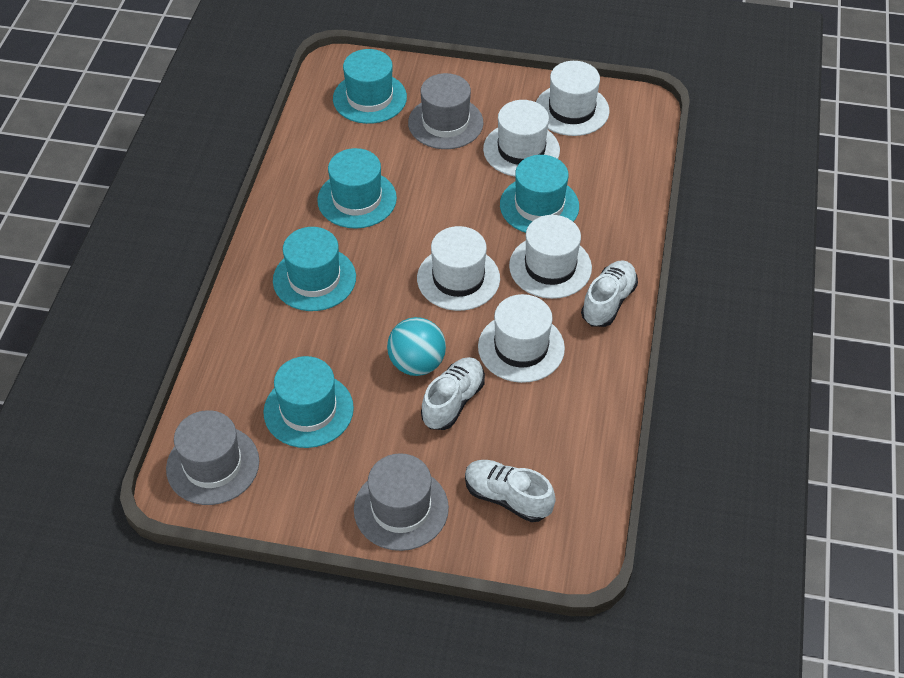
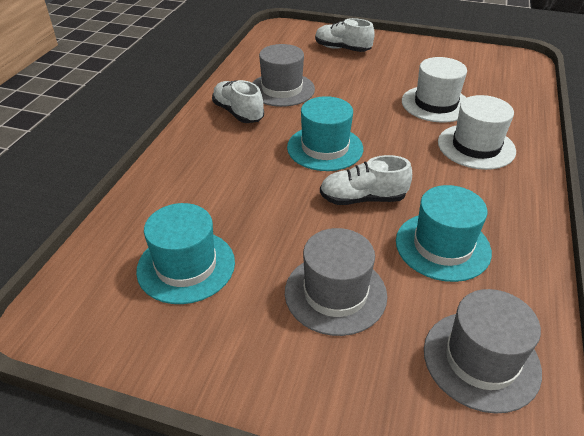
turquoise ball: 1 -> 0
turquoise hat: 5 -> 3
white hat: 5 -> 2

